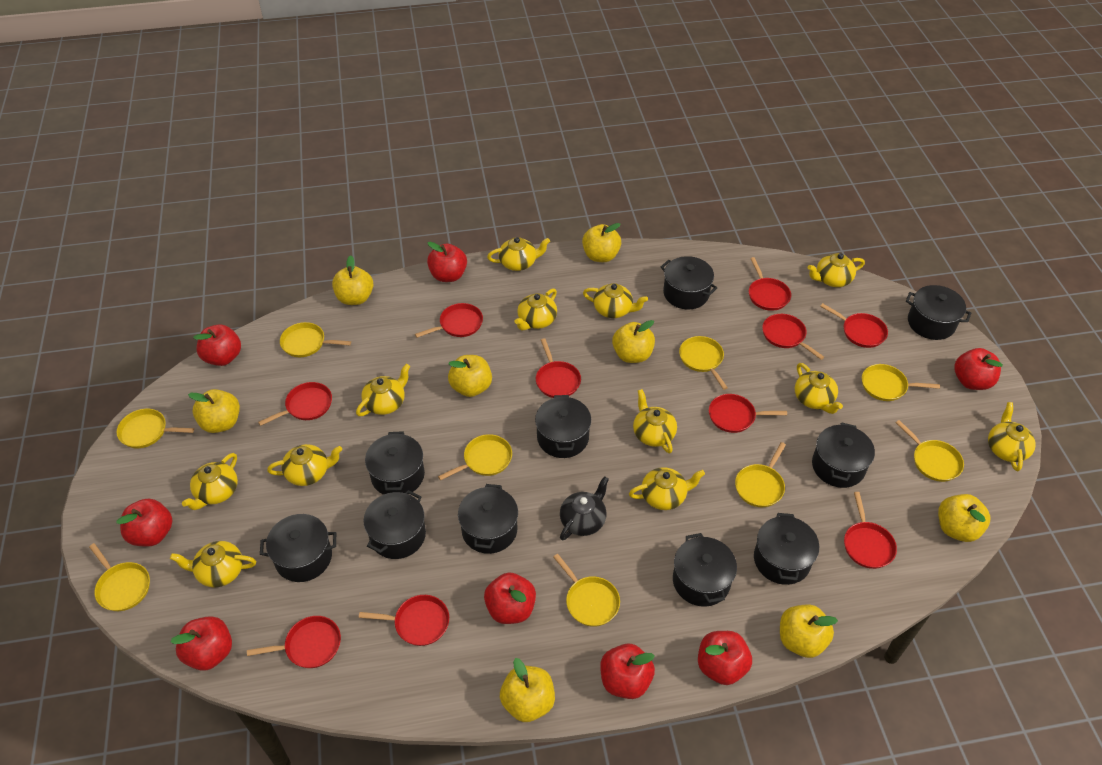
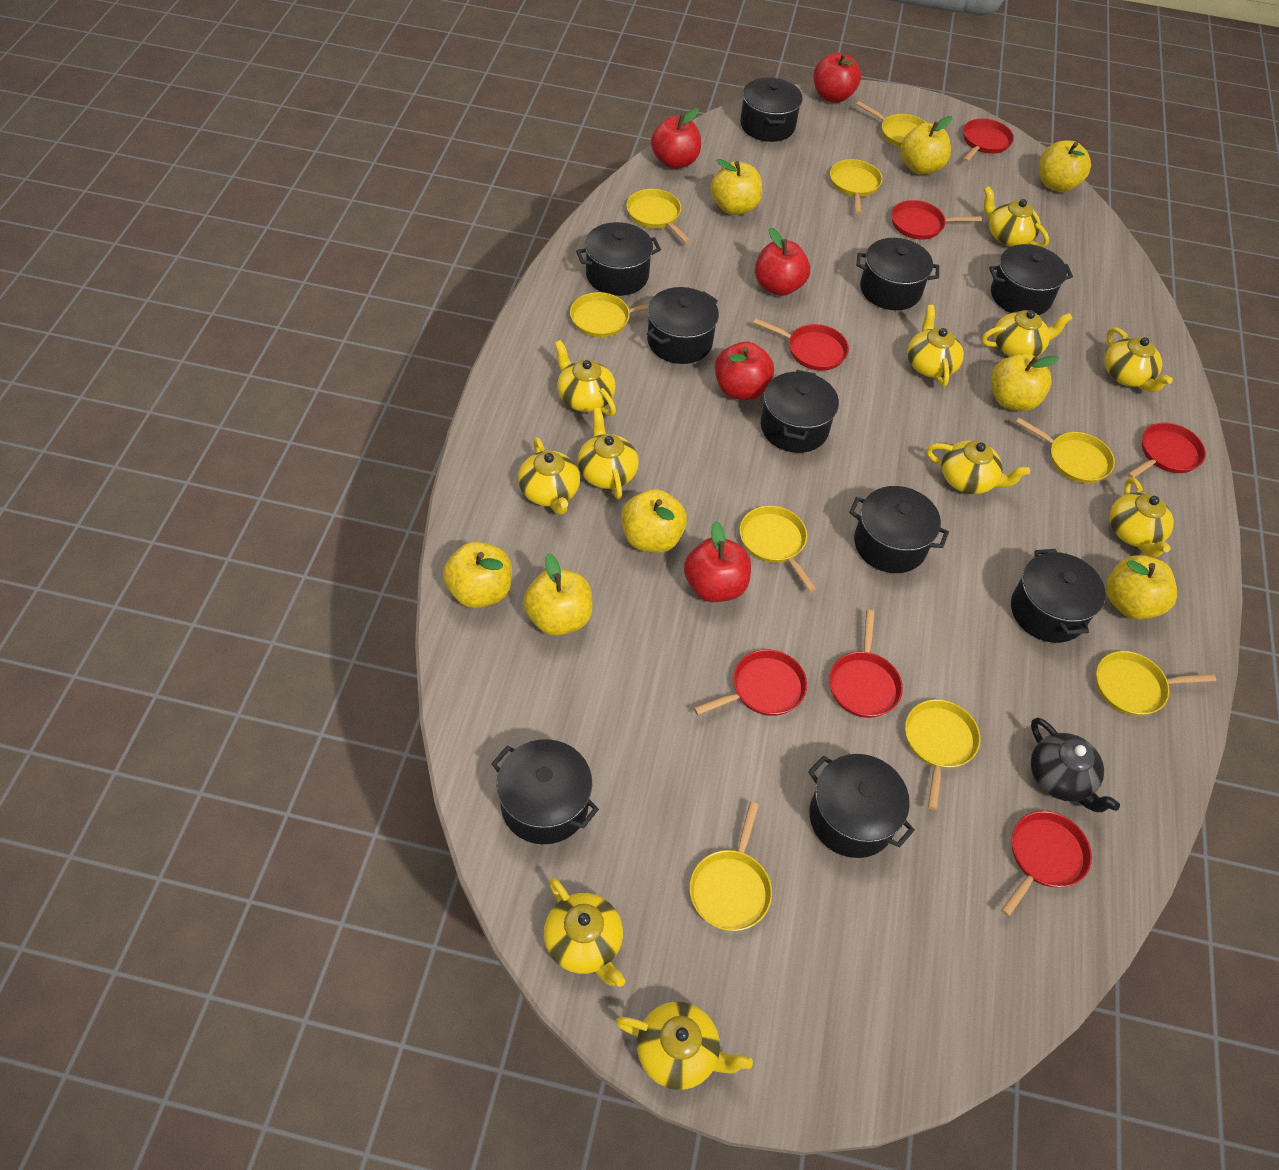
red apple: 8 -> 5
red pan: 10 -> 7
yellow teapot: 12 -> 11

